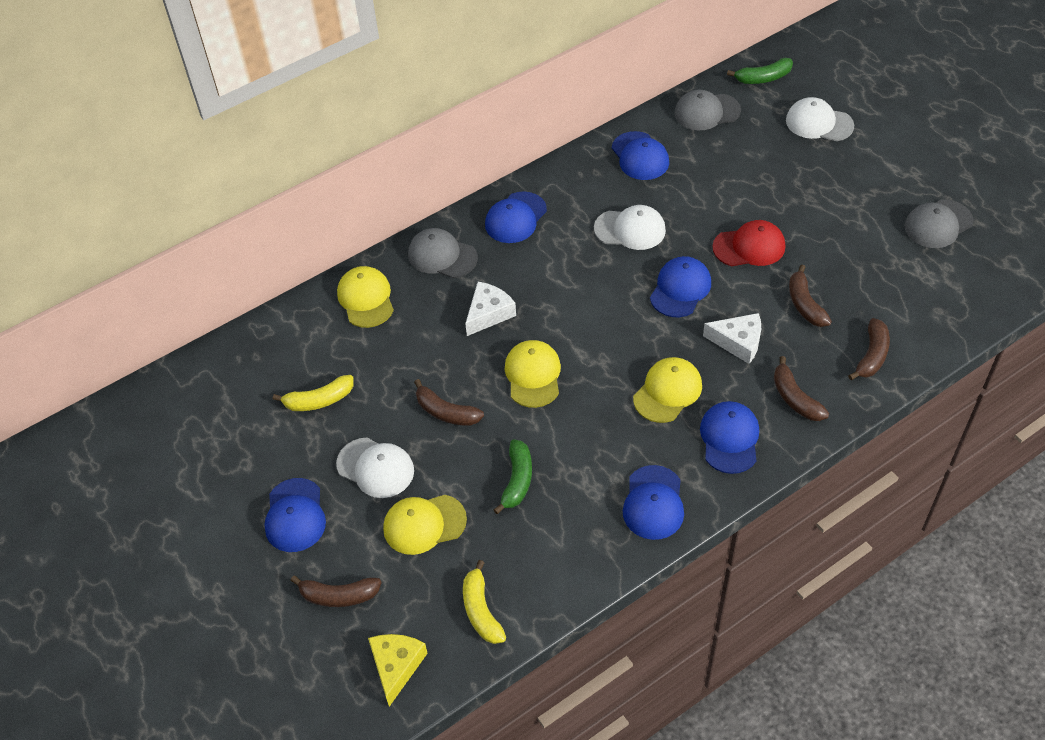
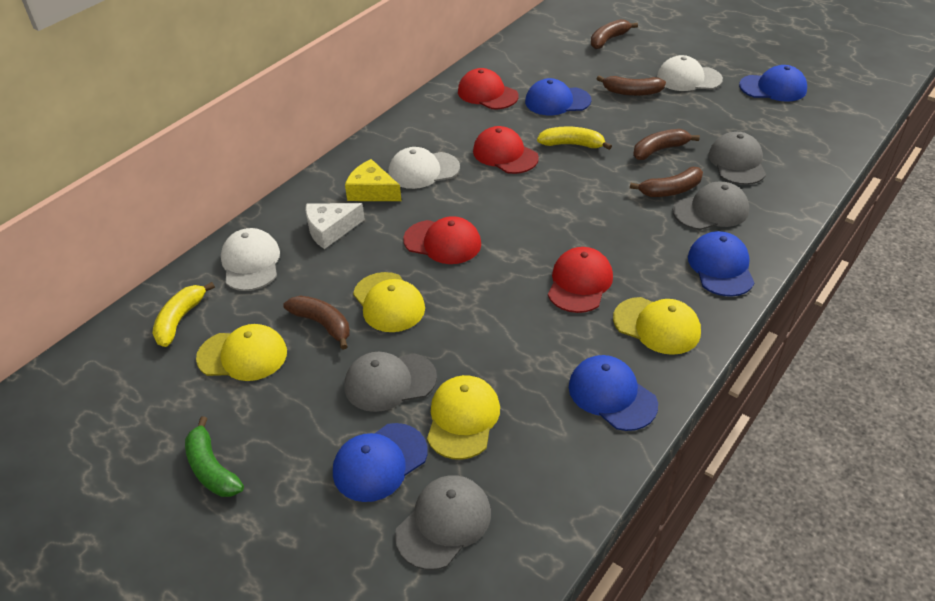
blue cap: 6 -> 5
green banana: 2 -> 1
grey cap: 3 -> 4
red cap: 1 -> 4
white cheese: 2 -> 1

